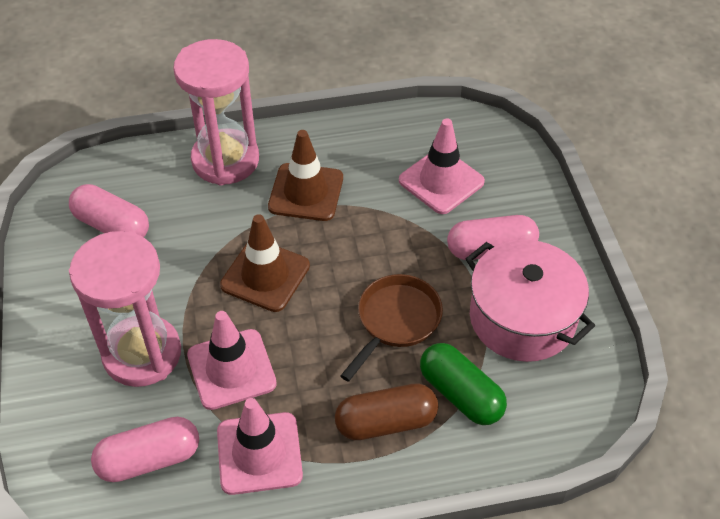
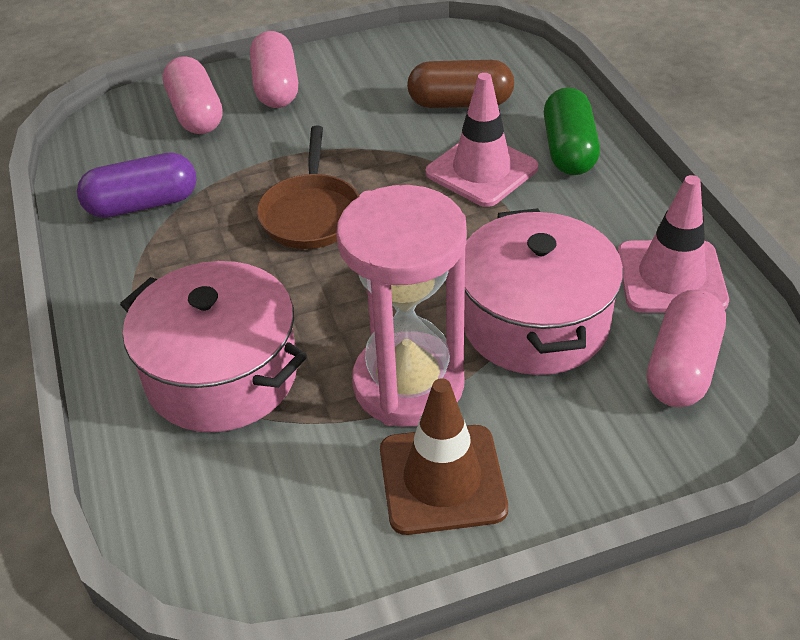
brown traffic cone: 2 -> 1
pink hourglass: 2 -> 1
pink pot: 1 -> 2
pink traffic cone: 3 -> 2
purple capsule: 0 -> 1

